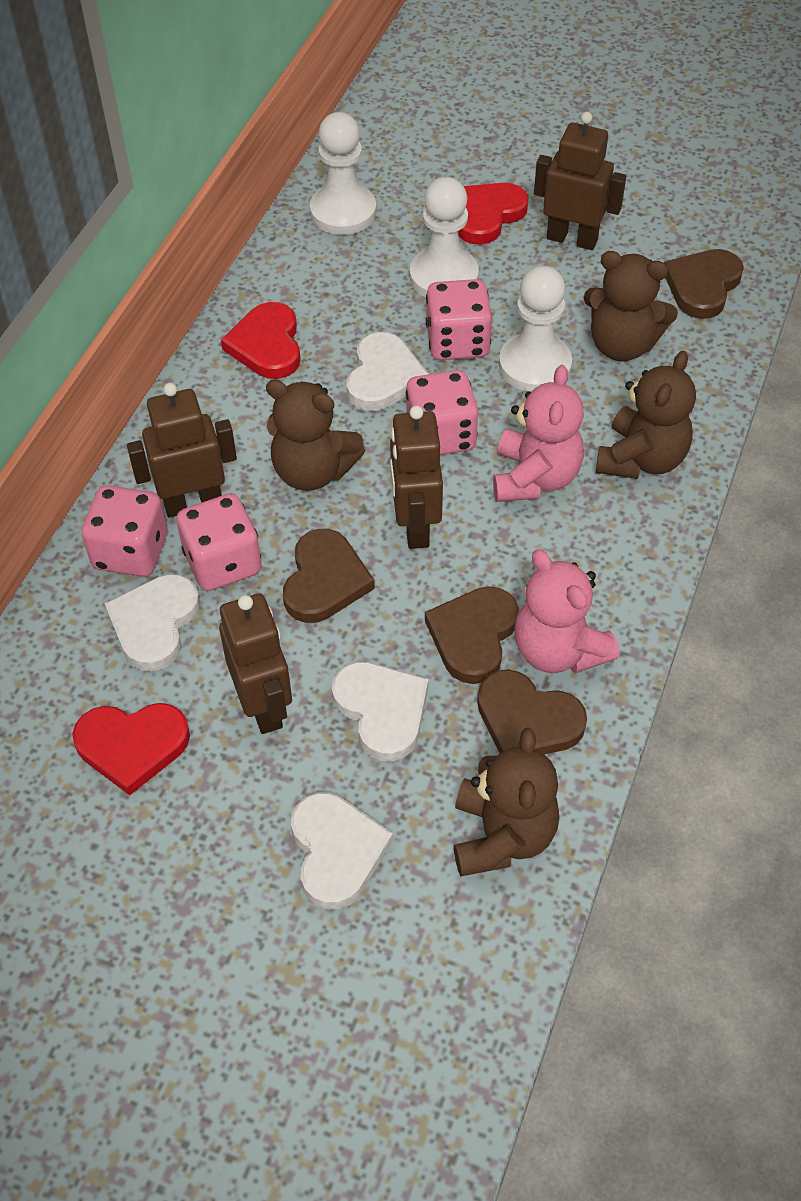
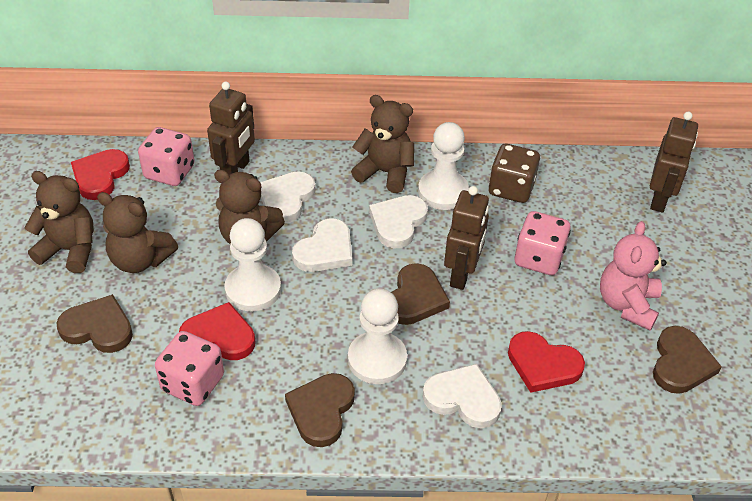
brown dice: 0 -> 1
brown robot: 4 -> 3
pink dice: 4 -> 3
pink teddy bear: 2 -> 1

